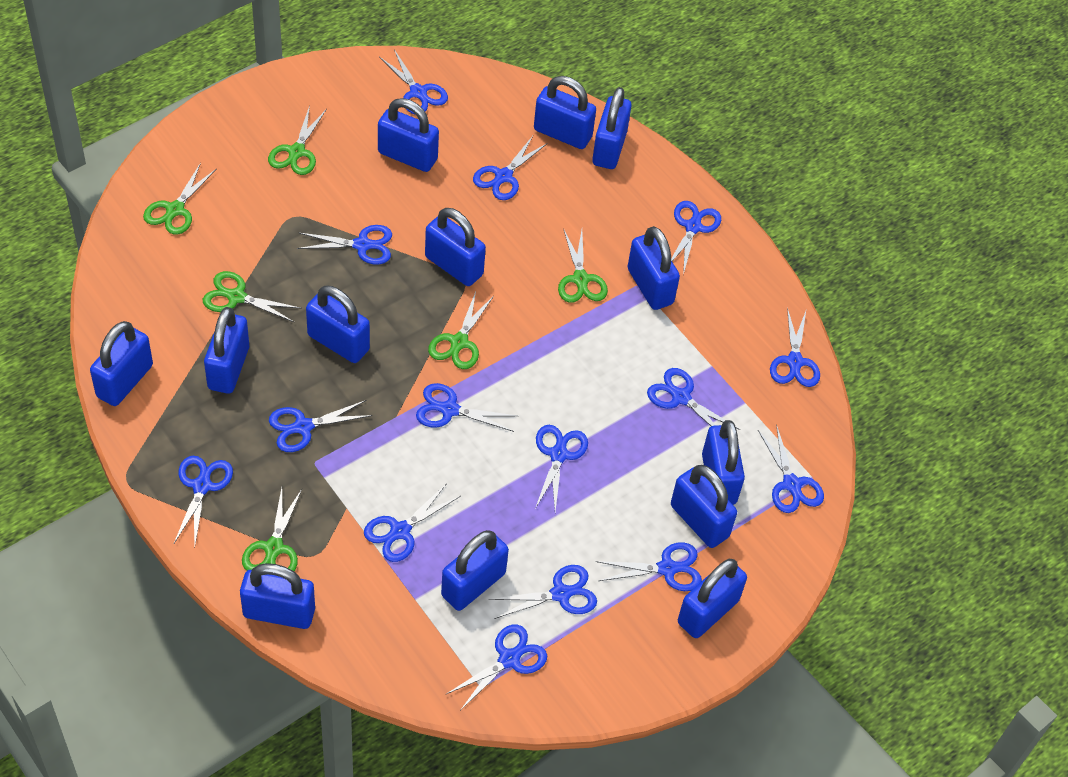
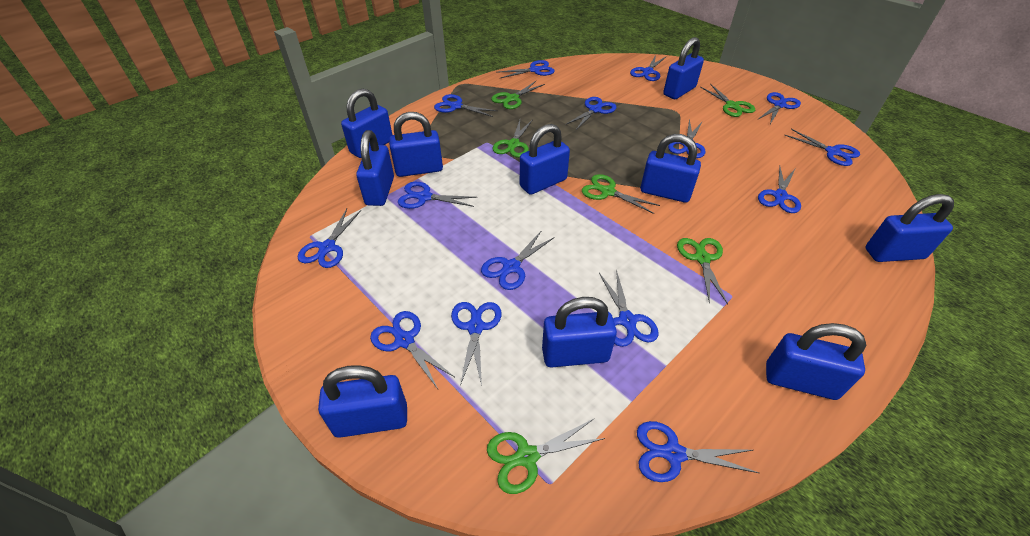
blue padlock: 13 -> 10

